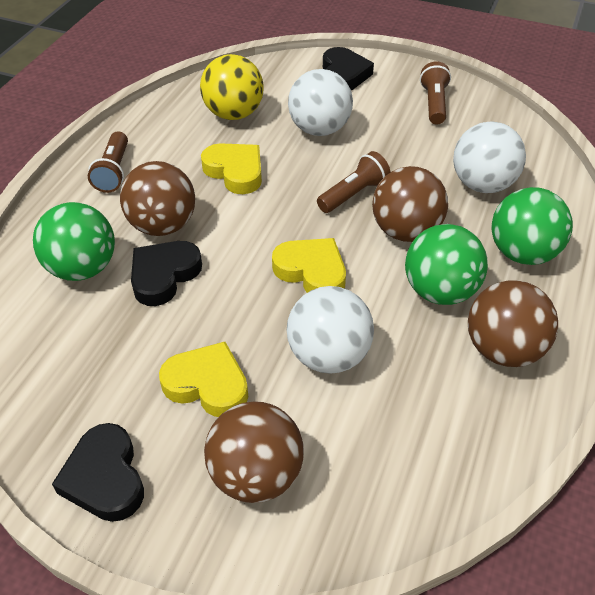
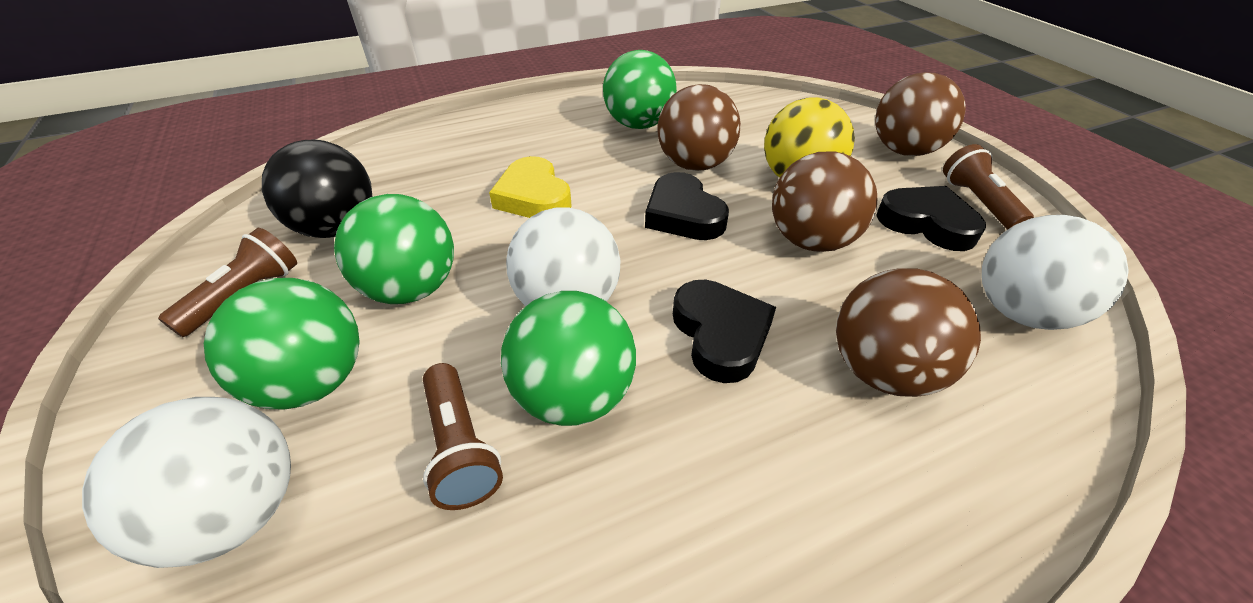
black ball: 0 -> 1
green ball: 3 -> 4
yellow heart: 3 -> 1

